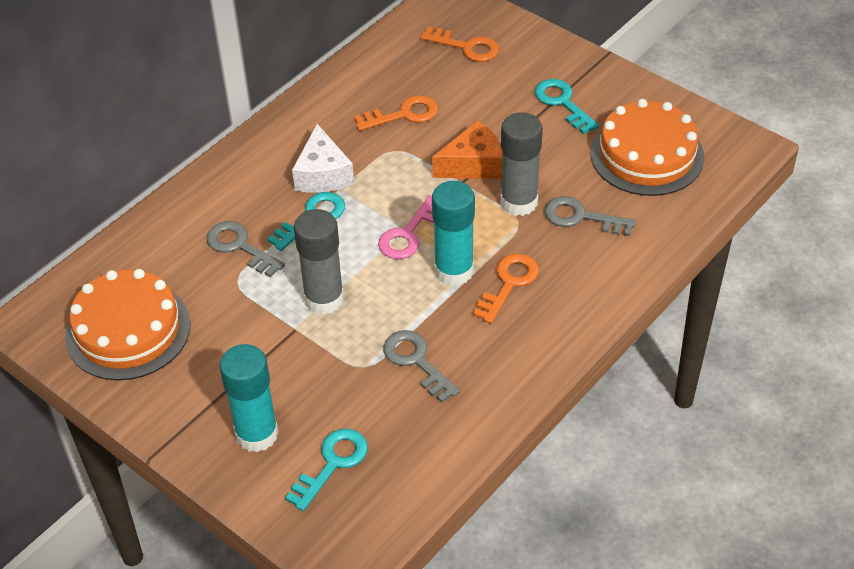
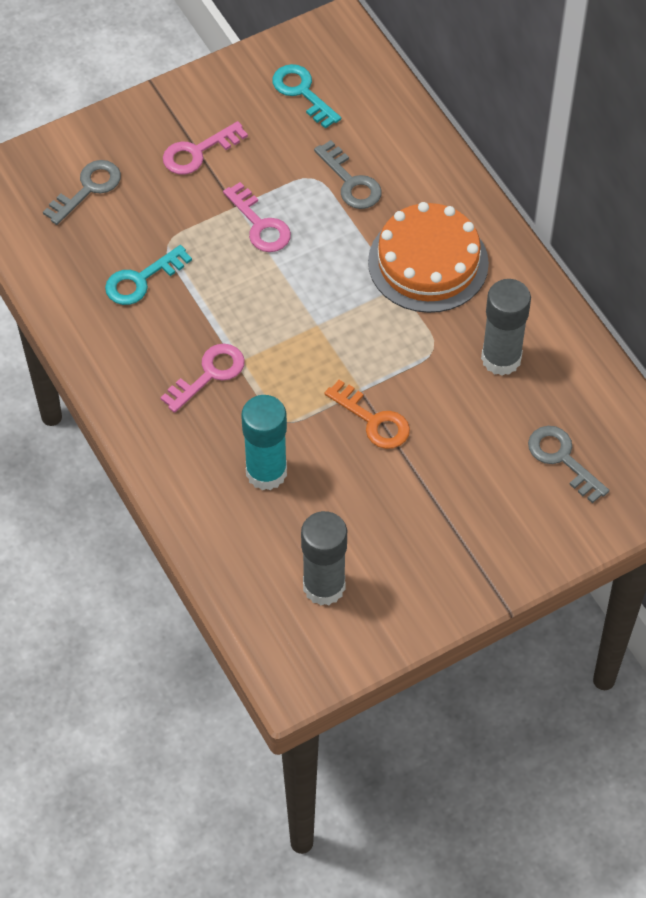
orange cake: 2 -> 1
orange cheese: 1 -> 0
orange key: 3 -> 1
pink key: 1 -> 3
turquoise glue stick: 2 -> 1
turquoise key: 3 -> 2
white cheese: 1 -> 0

